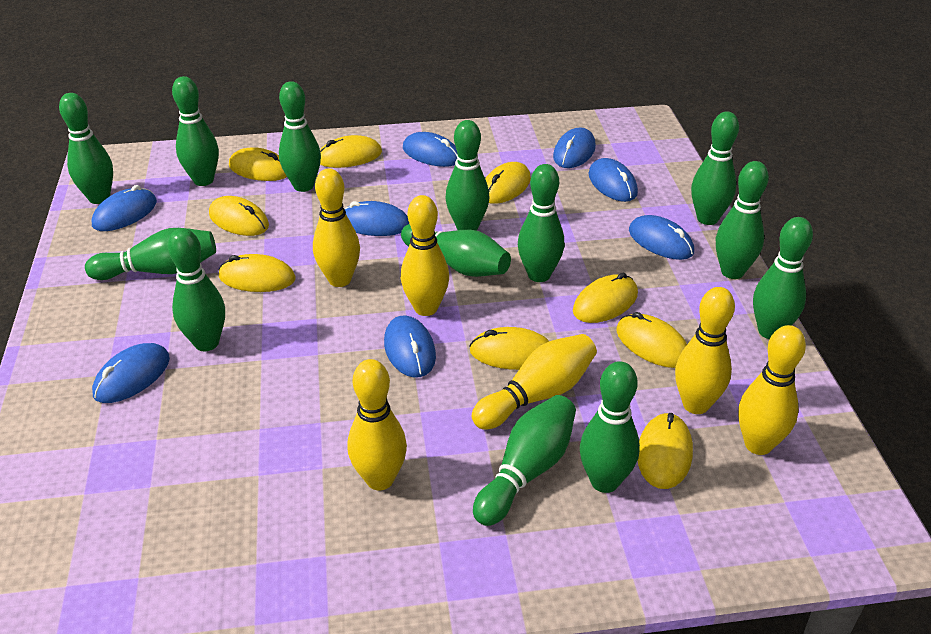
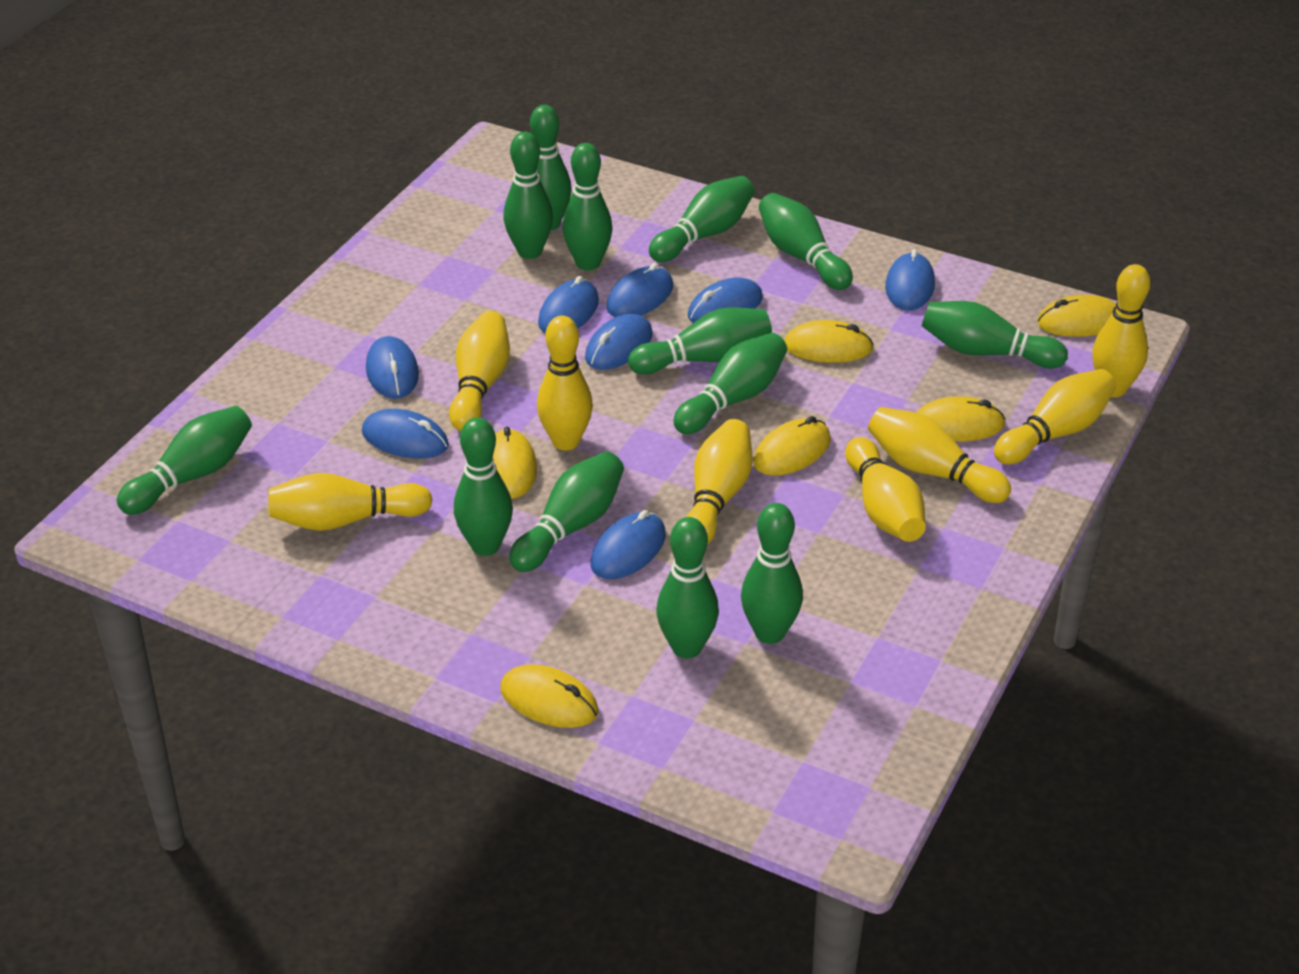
yellow bowling pin: 6 -> 8
yellow mouse: 9 -> 6

